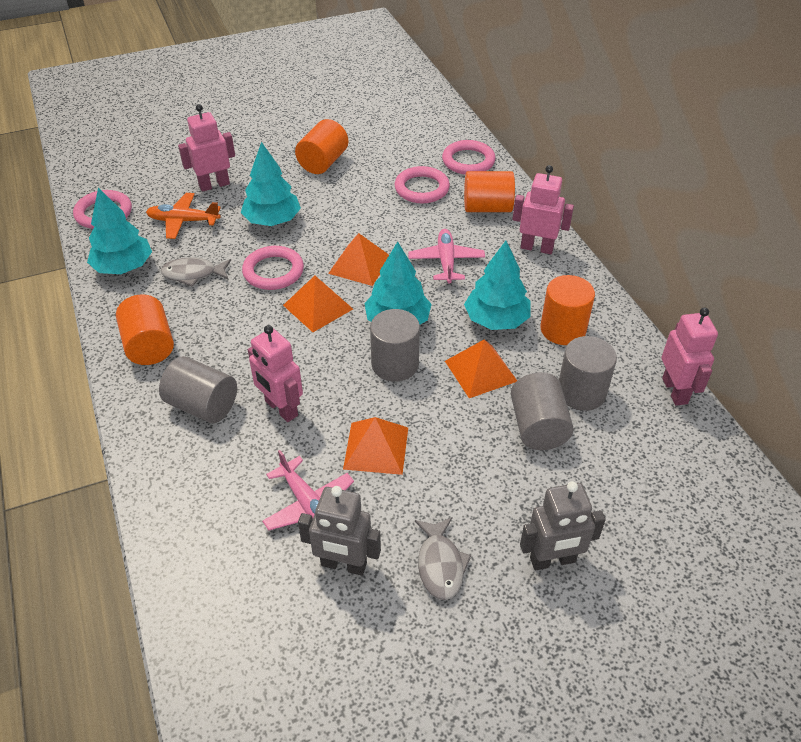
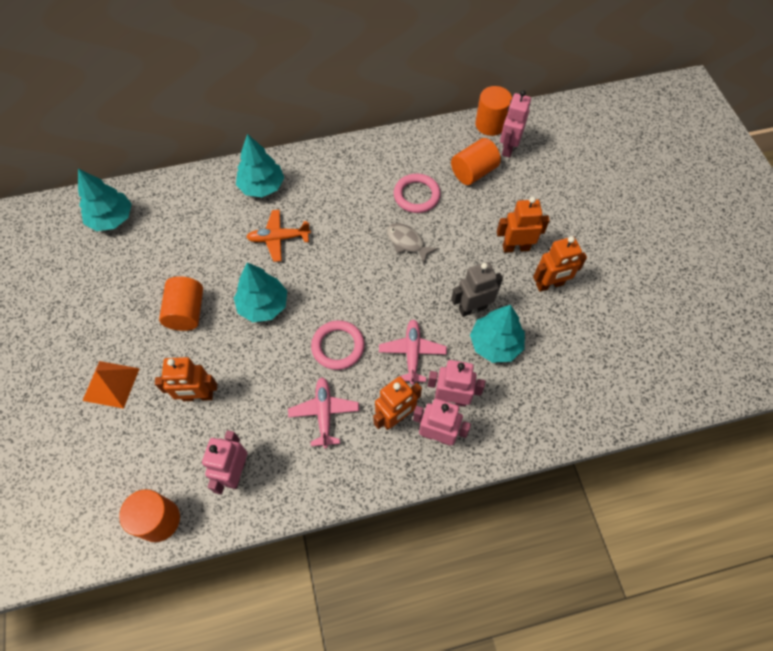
grey cylinder: 4 -> 0
grey fish: 2 -> 1
grey robot: 2 -> 1
orange pyramid: 4 -> 1
orange robot: 0 -> 4
pink ring: 4 -> 2

